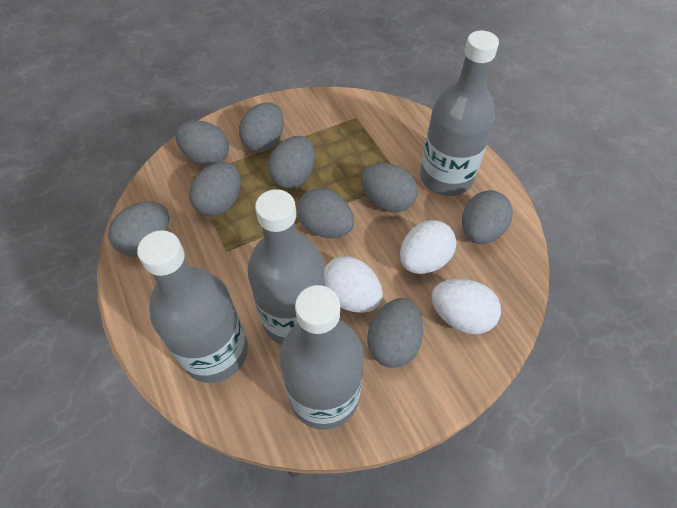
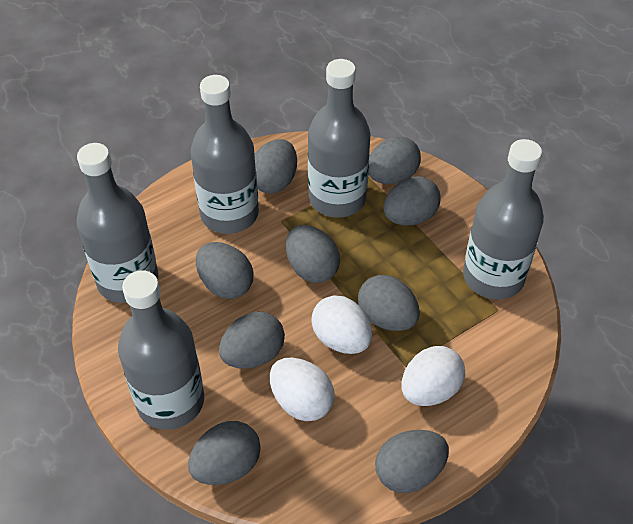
grey bottle: 4 -> 5

